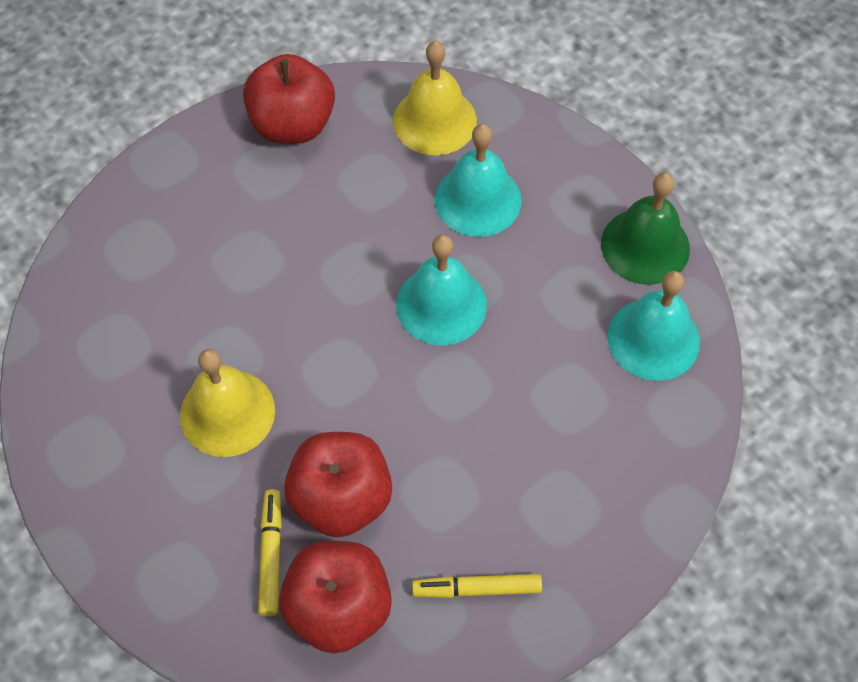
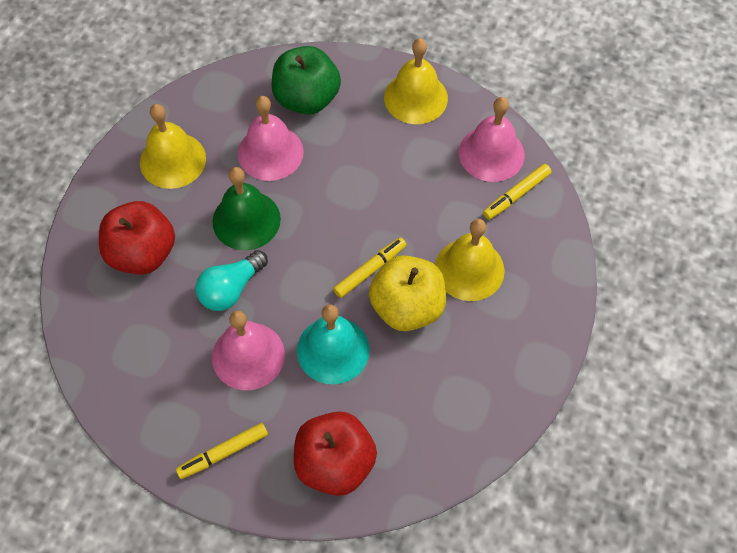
green apple: 0 -> 1
pink bell: 0 -> 3
red apple: 3 -> 2
turquoise bell: 3 -> 1
turquoise light bulb: 0 -> 1
yellow apple: 0 -> 1
yellow bell: 2 -> 3
yellow marker: 2 -> 3

